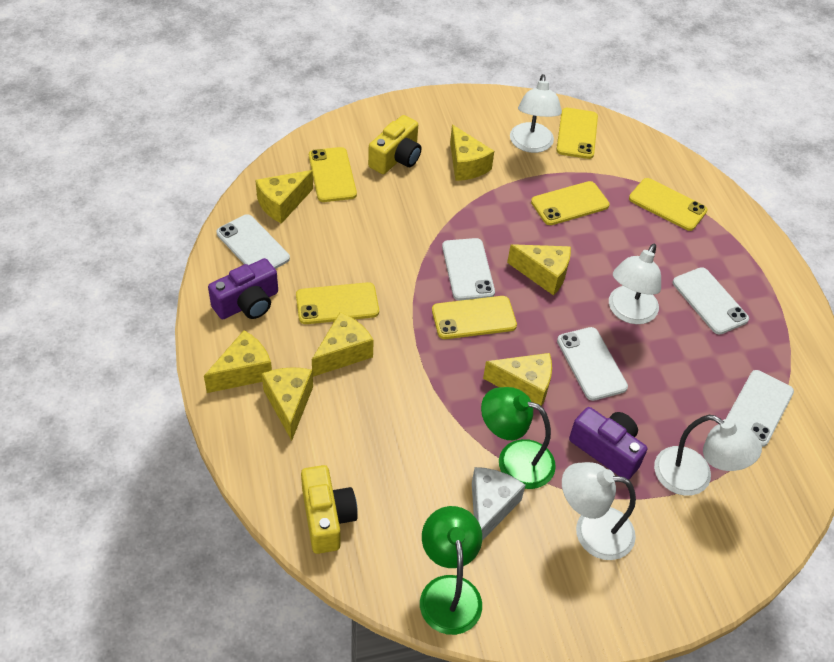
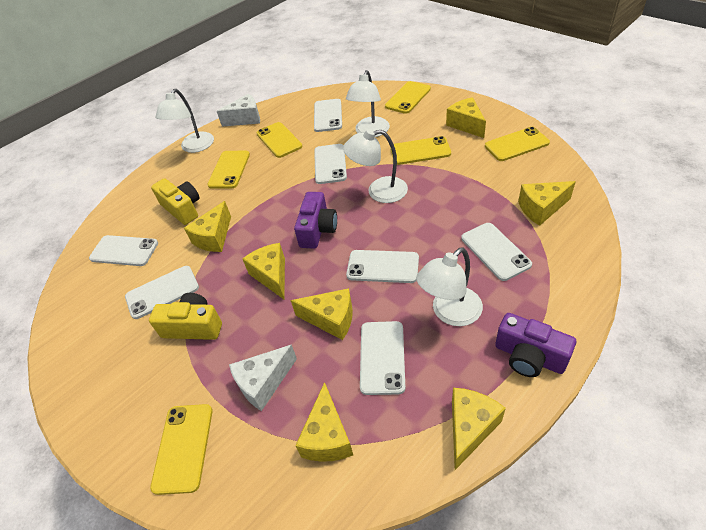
green lamp: 2 -> 0
white cheese: 1 -> 2
white phone: 5 -> 7

